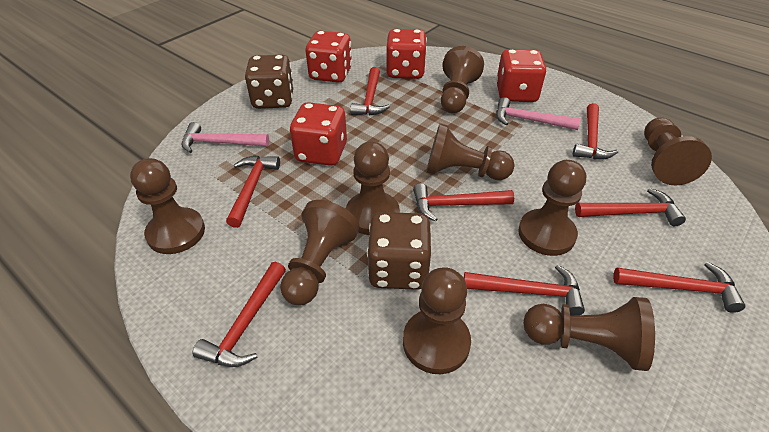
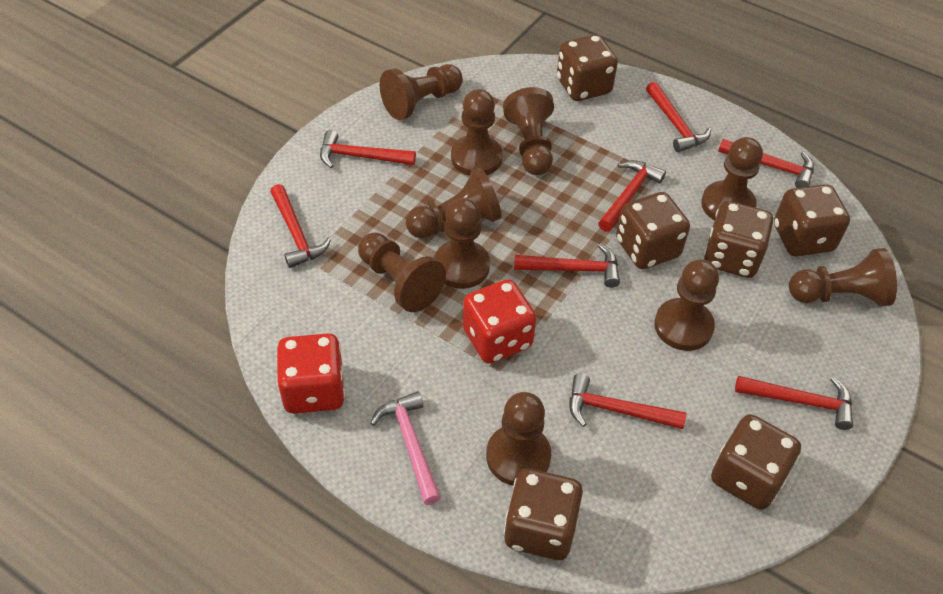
brown dice: 2 -> 6
brown pawn: 9 -> 10
pink hammer: 2 -> 1
red dice: 4 -> 2

